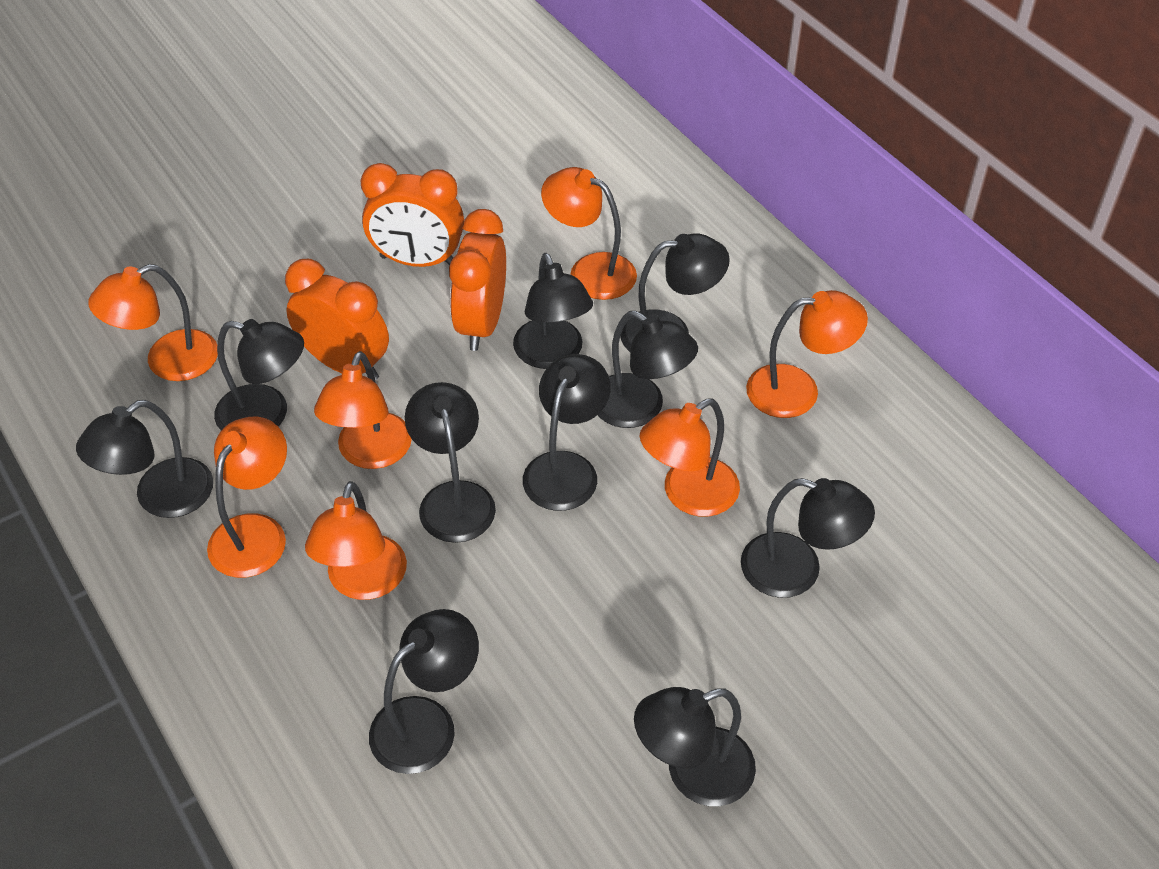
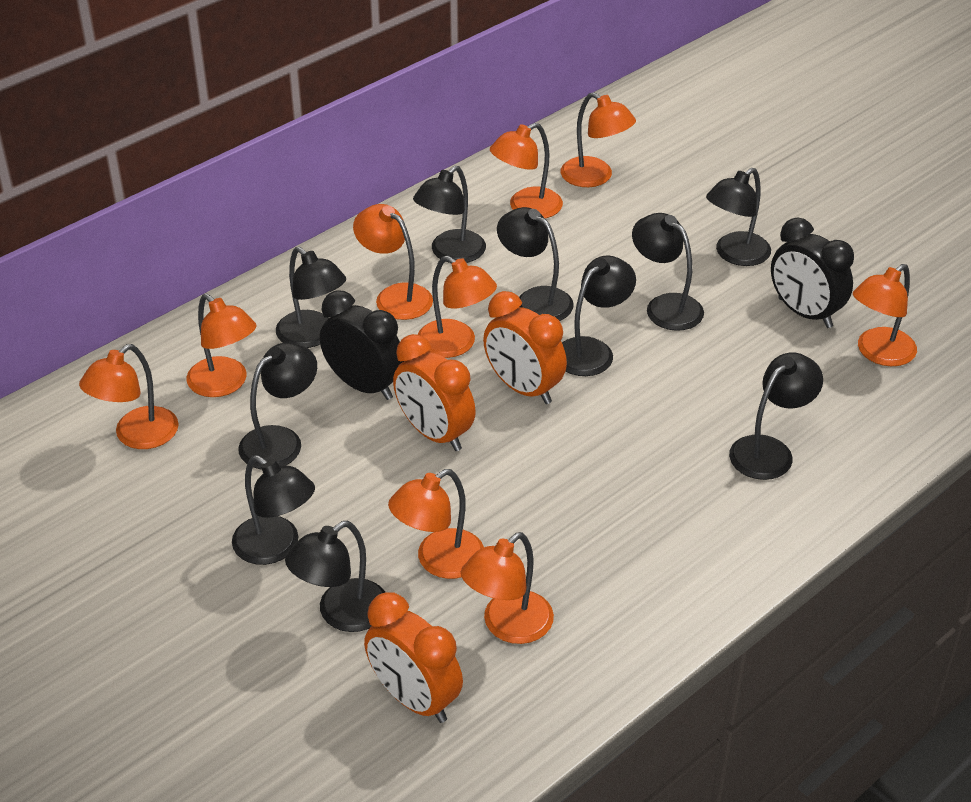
black clock: 0 -> 2
orange lamp: 7 -> 9

